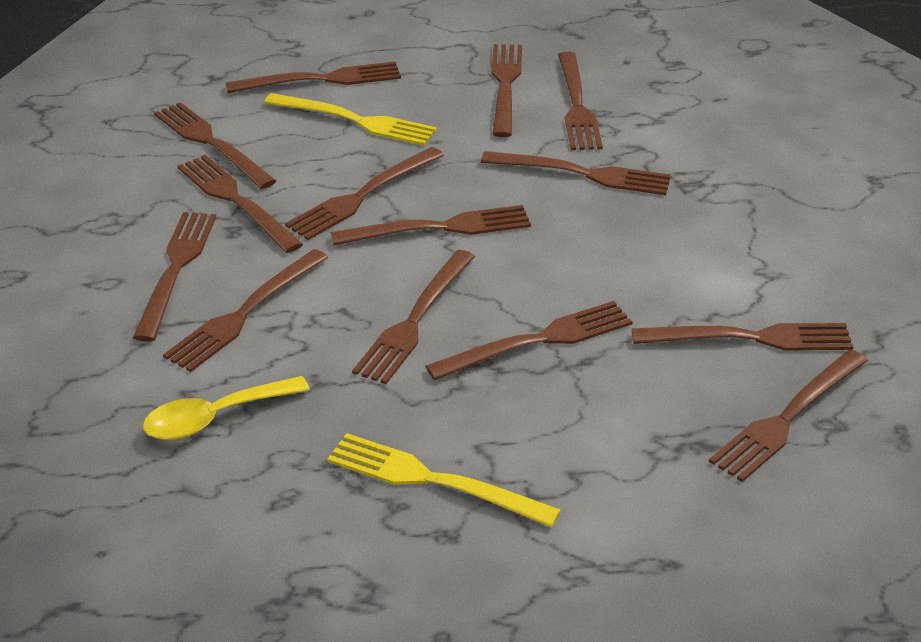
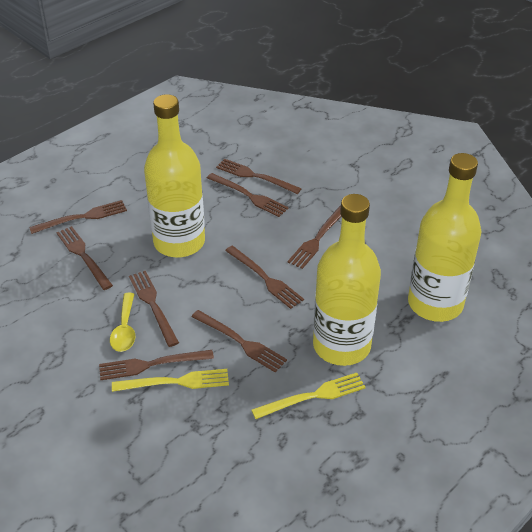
brown fork: 14 -> 9
yellow bottle: 0 -> 3

